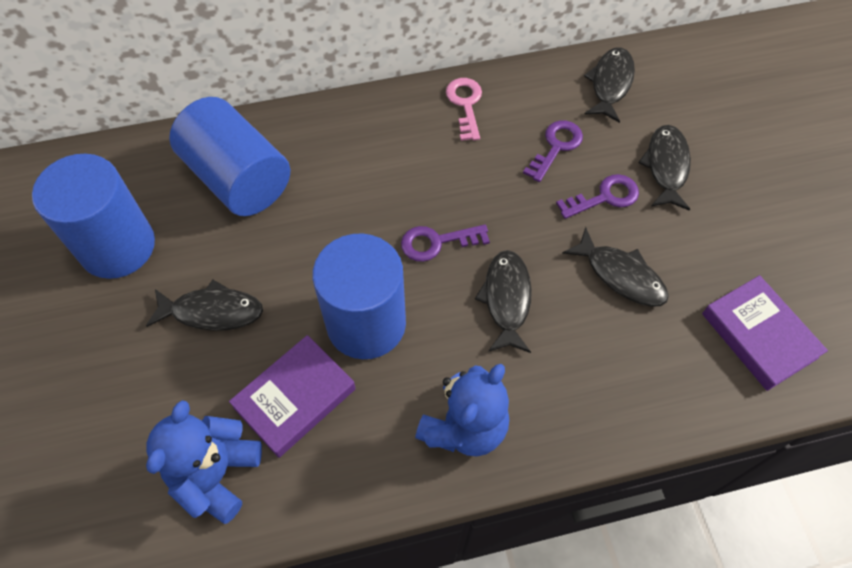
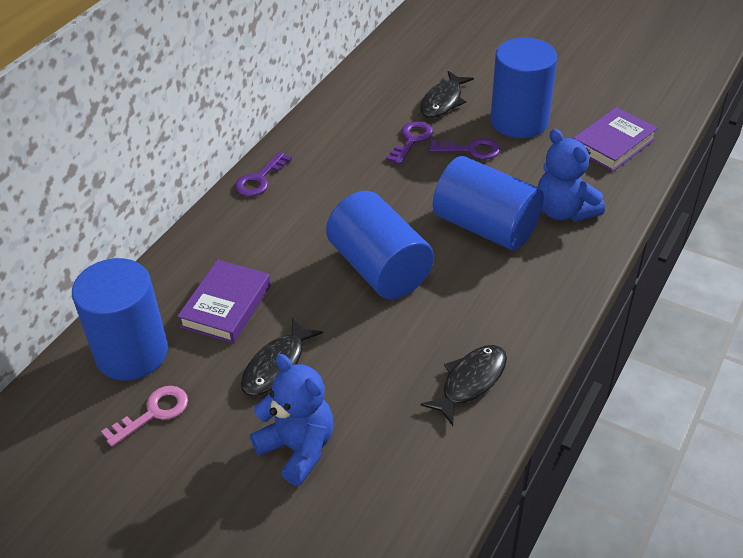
black fish: 5 -> 3
blue cylinder: 3 -> 4

